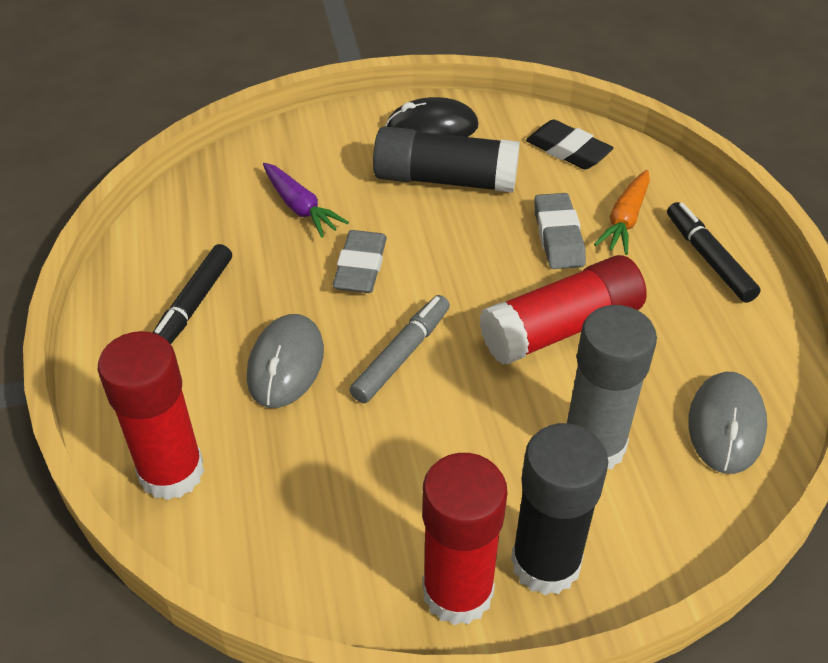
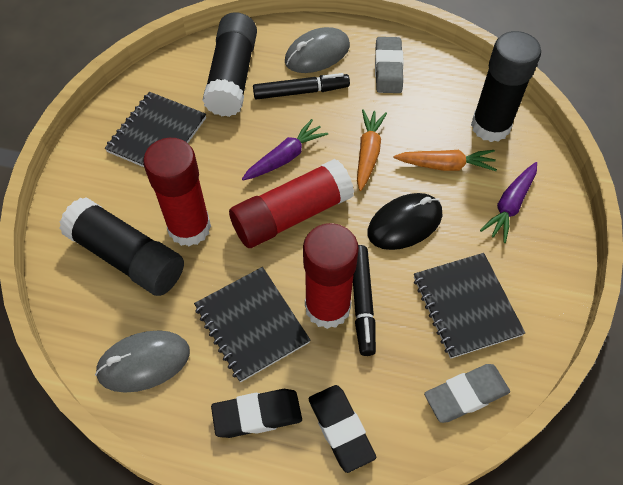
black eraser: 1 -> 2
black glue stick: 2 -> 3
black notebook: 0 -> 3
grey glue stick: 1 -> 0
grey marker: 1 -> 0
orange carrot: 1 -> 2
purple carrot: 1 -> 2

